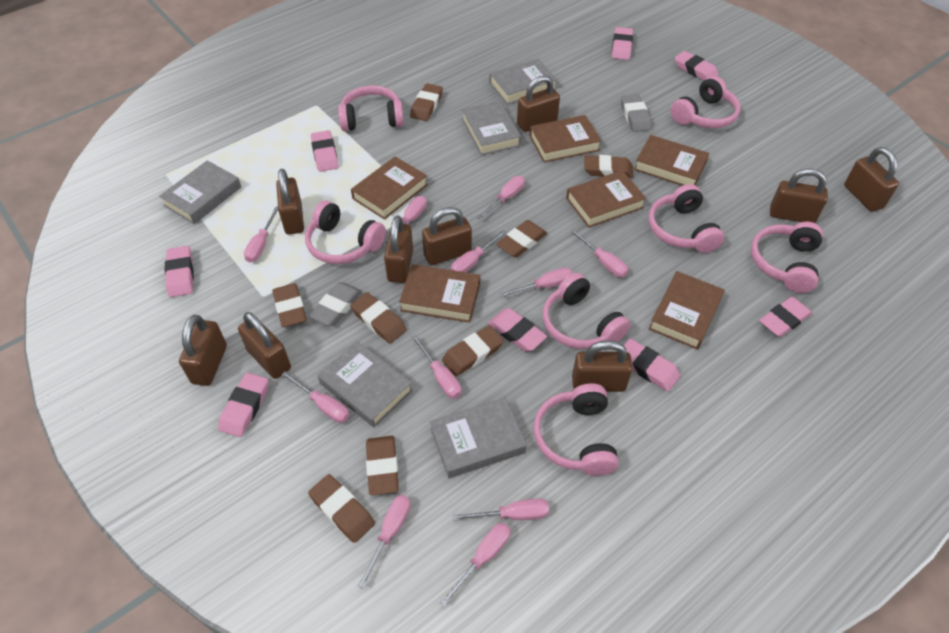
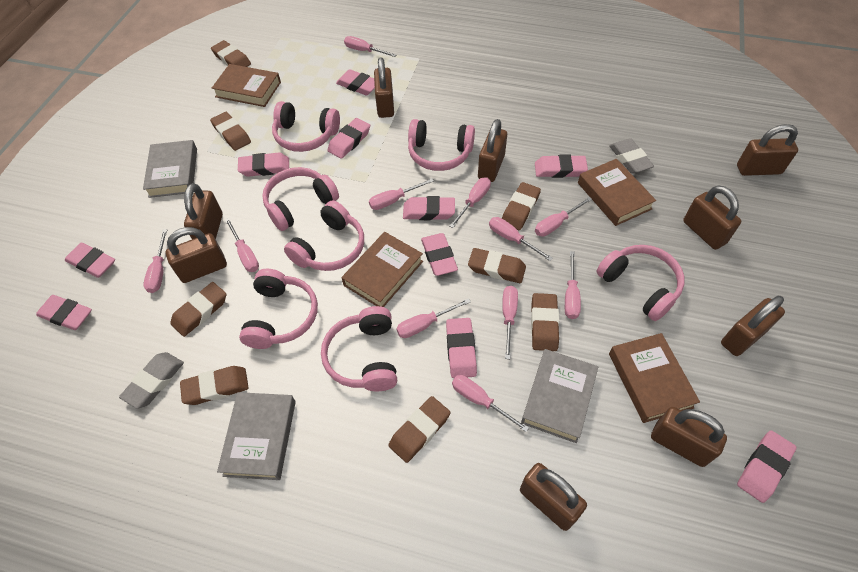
brown book: 6 -> 4
grey book: 5 -> 3
pink eraser: 8 -> 10

